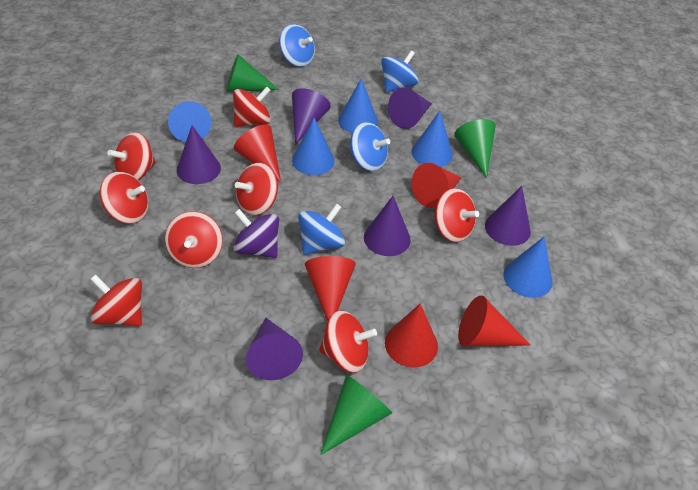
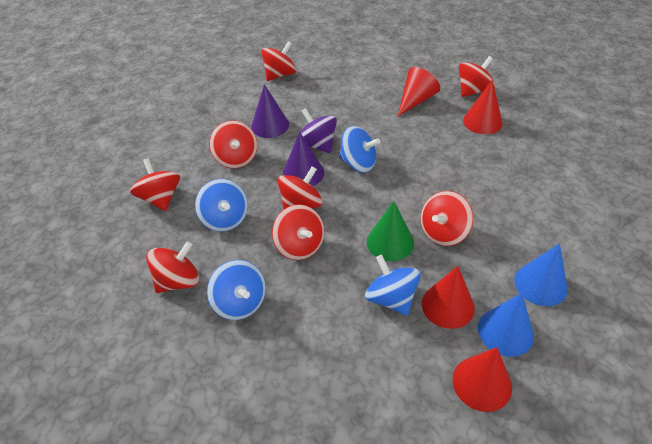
blue cone: 5 -> 2
green cone: 3 -> 1
purple cone: 6 -> 2
red cone: 5 -> 4

